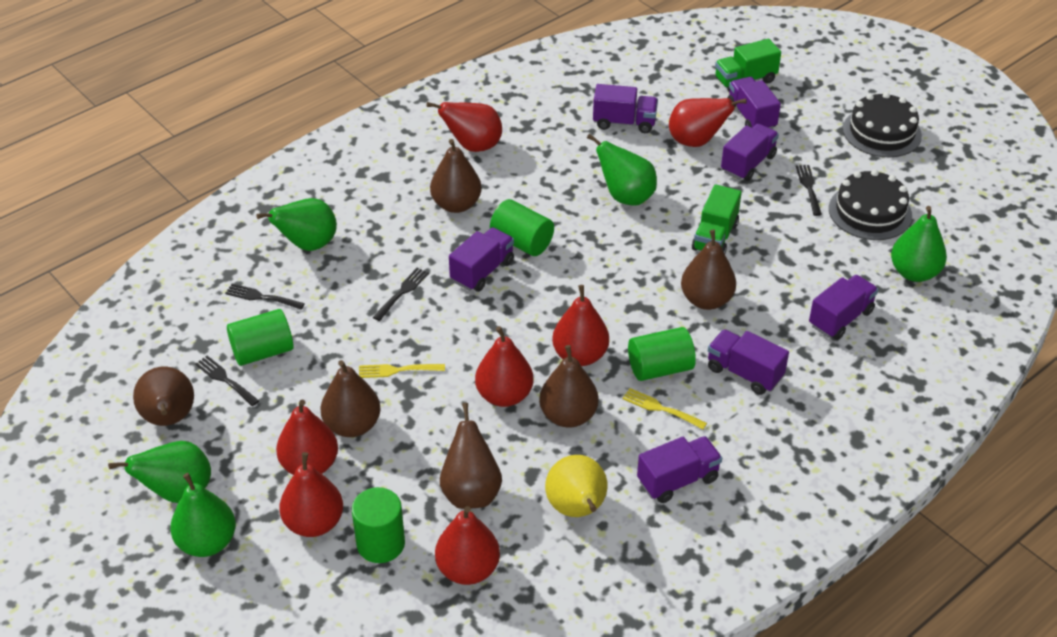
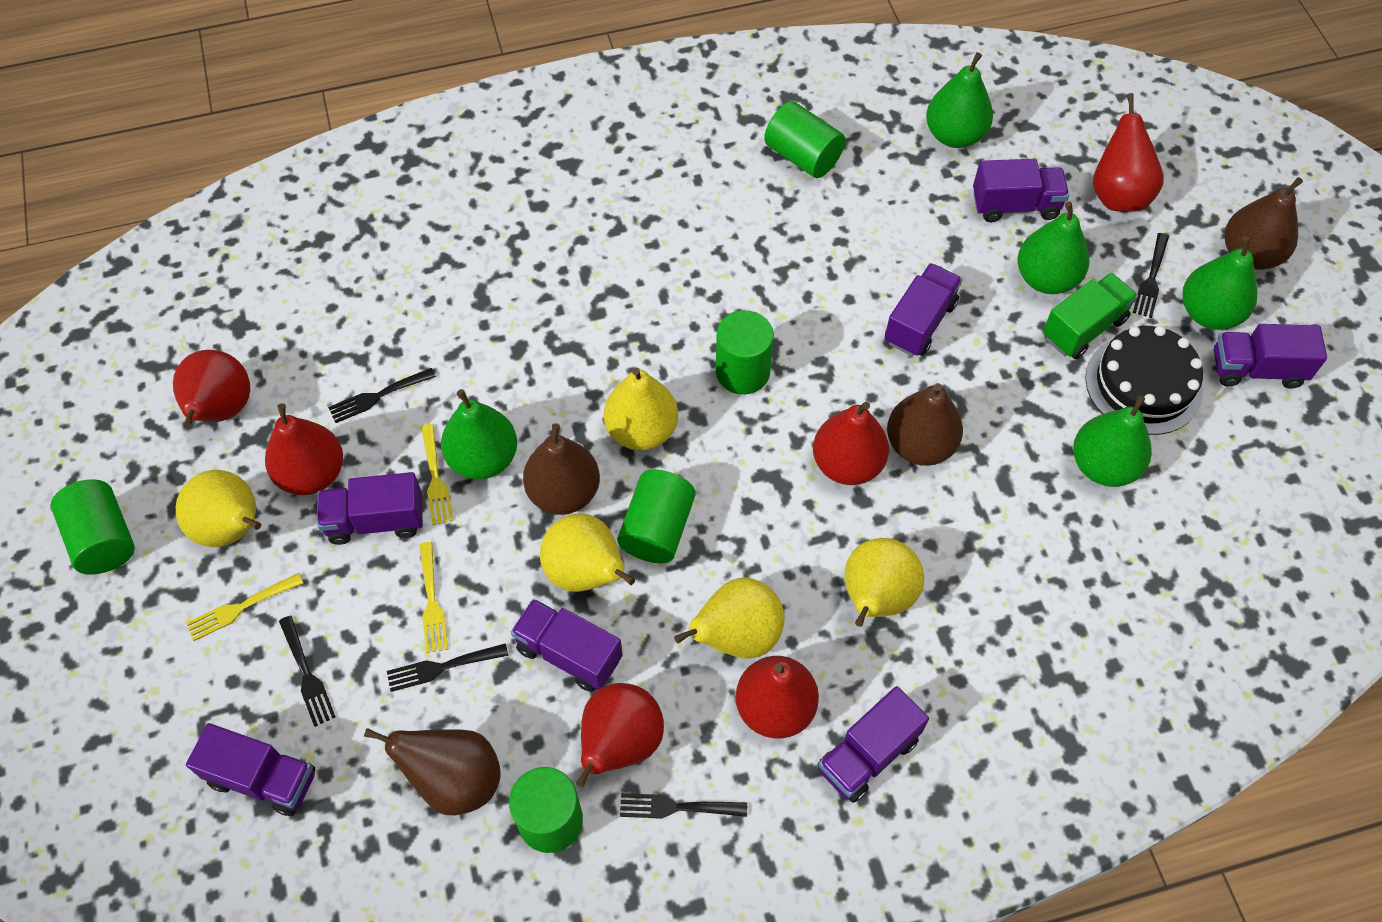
black cake: 2 -> 1
black fork: 4 -> 5
brown pear: 6 -> 4
green cylinder: 4 -> 5
green truck: 2 -> 1
red pear: 7 -> 6
yellow fork: 2 -> 3
yellow pear: 1 -> 5

